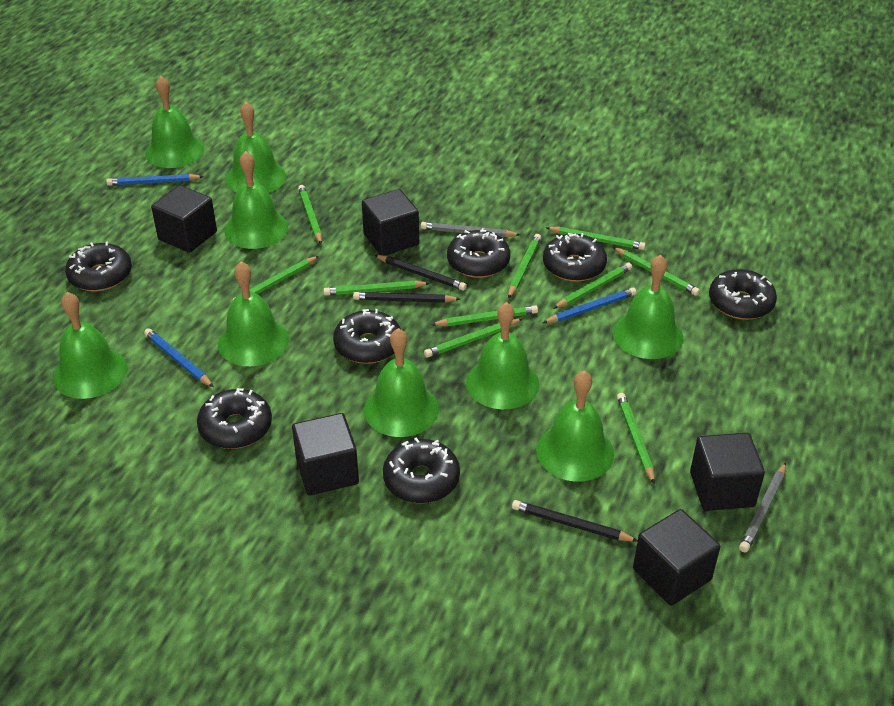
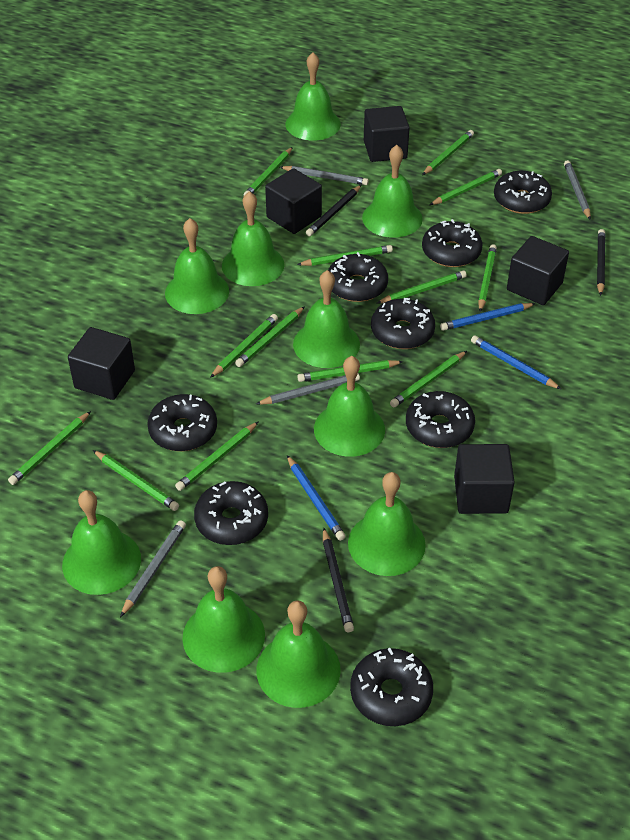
black donut: 7 -> 8
green bell: 9 -> 10
green pencil: 10 -> 13
grey pencil: 2 -> 4

